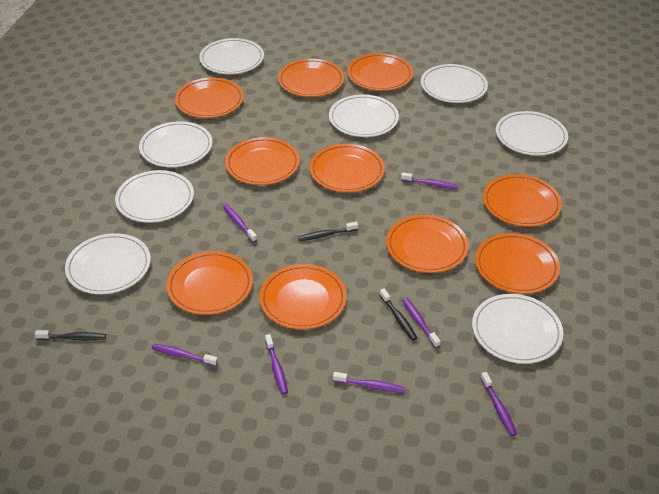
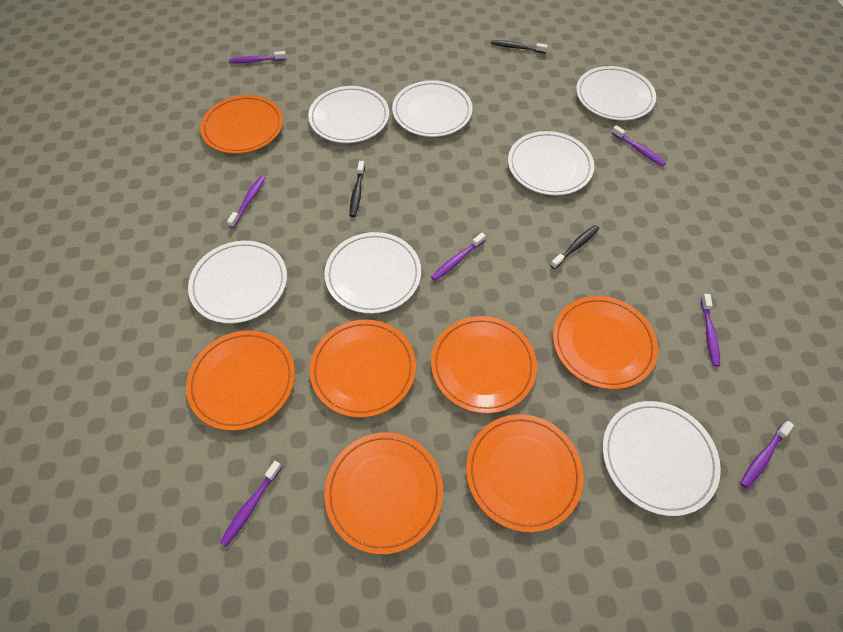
orange plate: 10 -> 7
white plate: 8 -> 7

